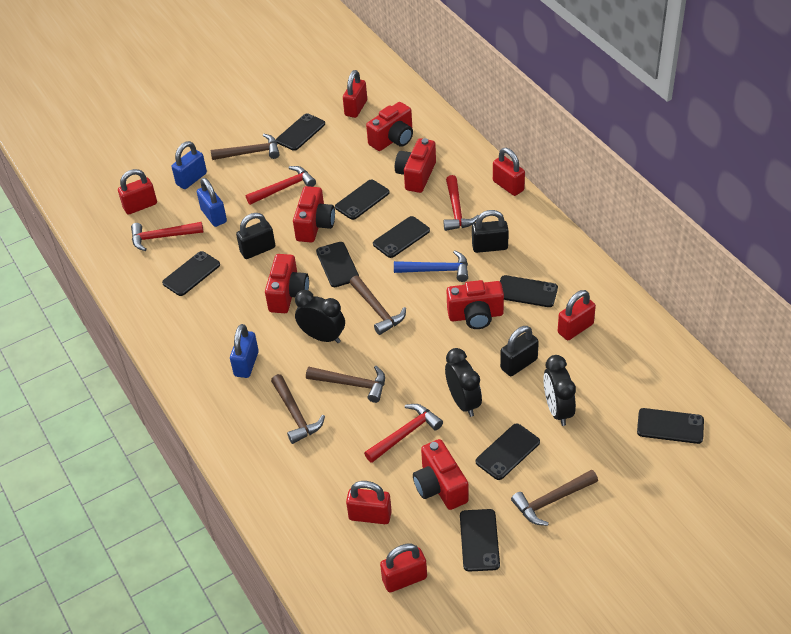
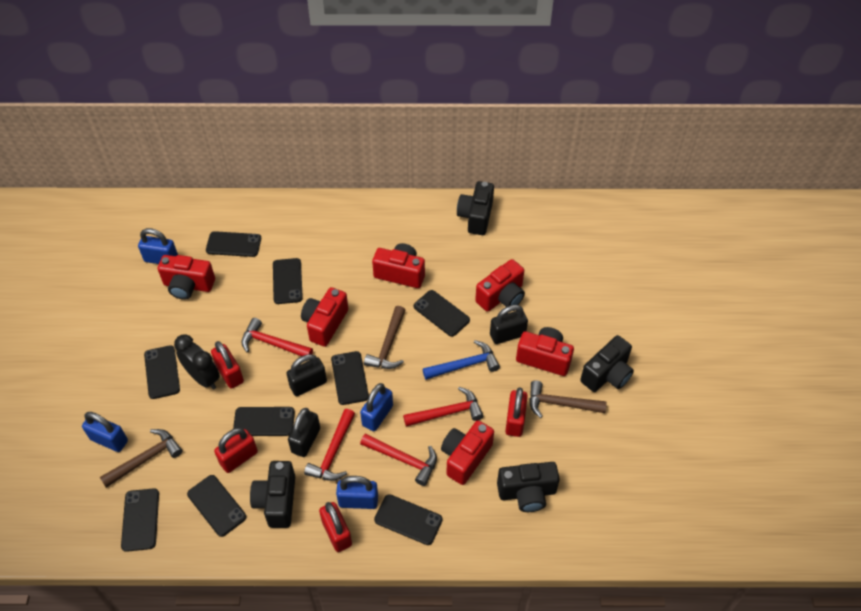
black camera: 0 -> 4
black clock: 3 -> 1
blue padlock: 3 -> 4
brown hammer: 5 -> 3
red padlock: 6 -> 4

